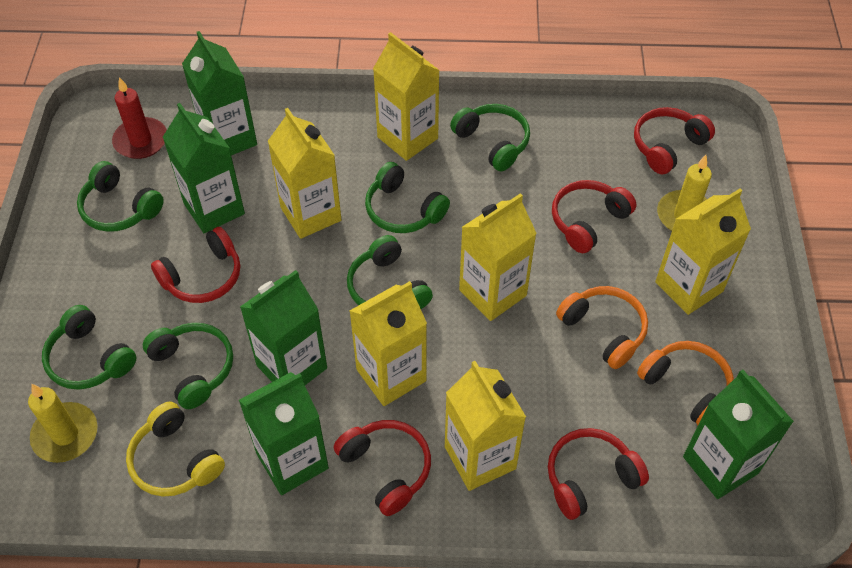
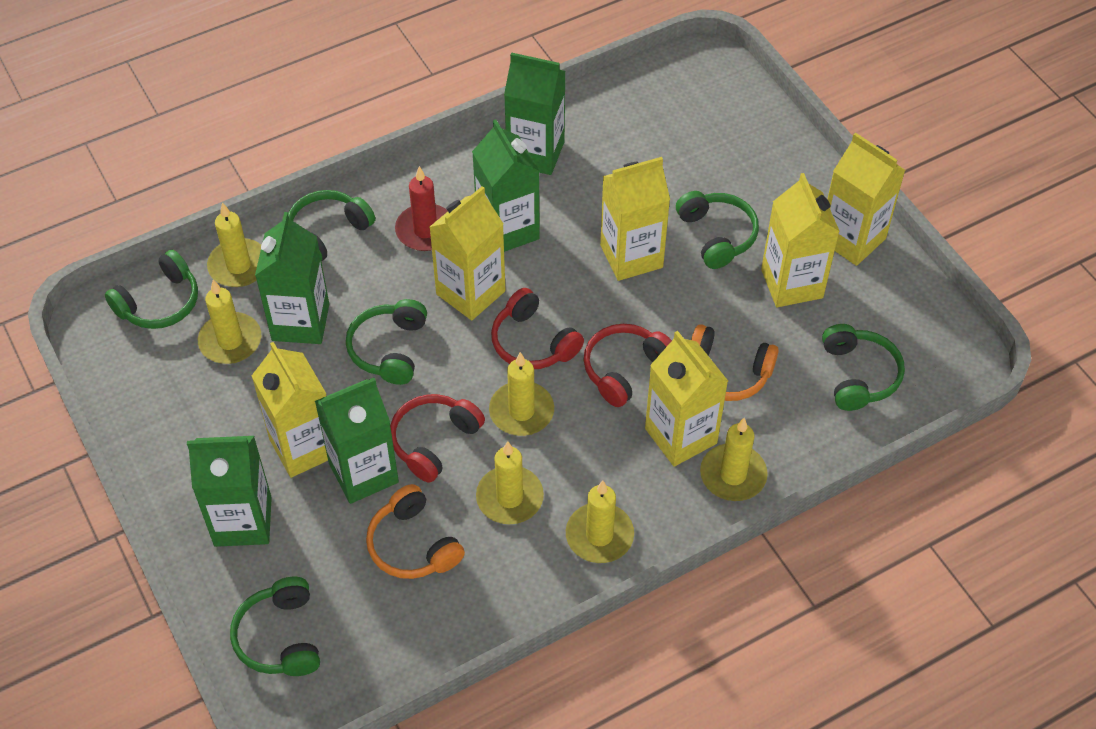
red headphones: 5 -> 3
yellow candle: 2 -> 6
yellow headphones: 1 -> 0

